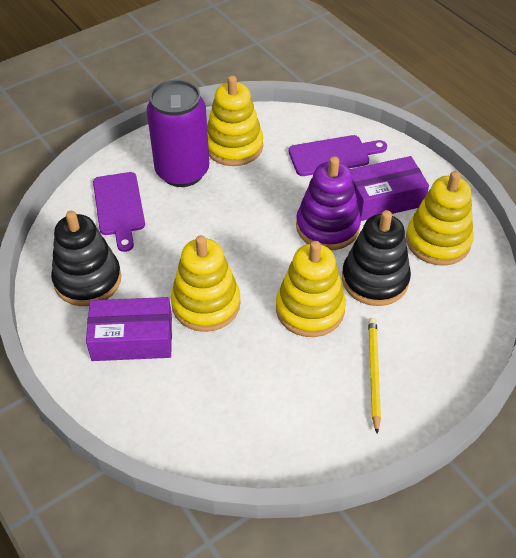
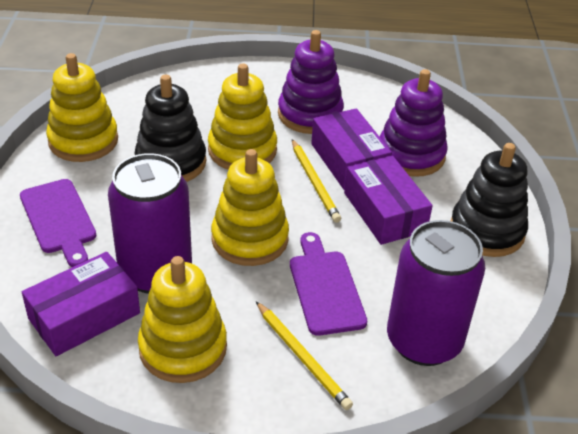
purple box: 2 -> 3
purple can: 1 -> 2
purple stacking toy: 1 -> 2
yellow pencil: 1 -> 2

